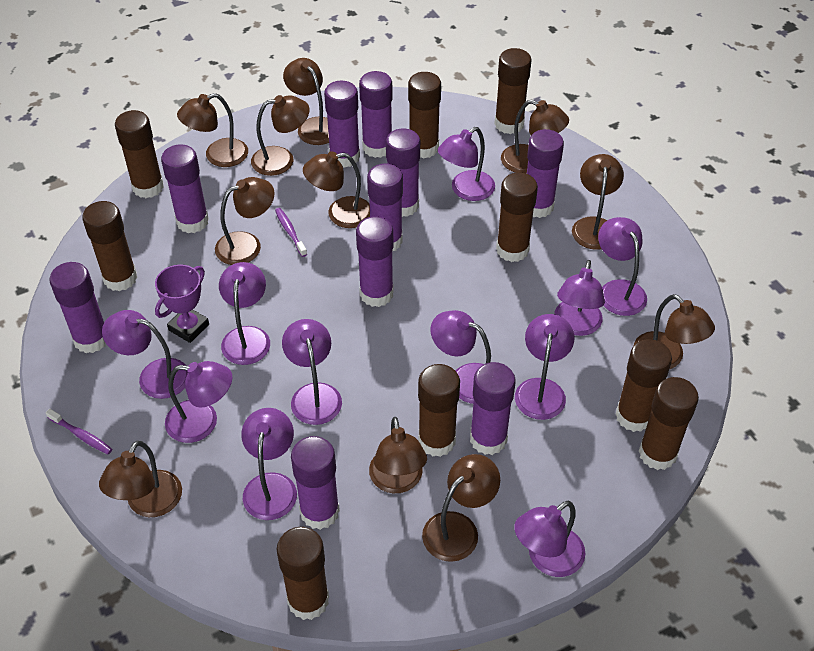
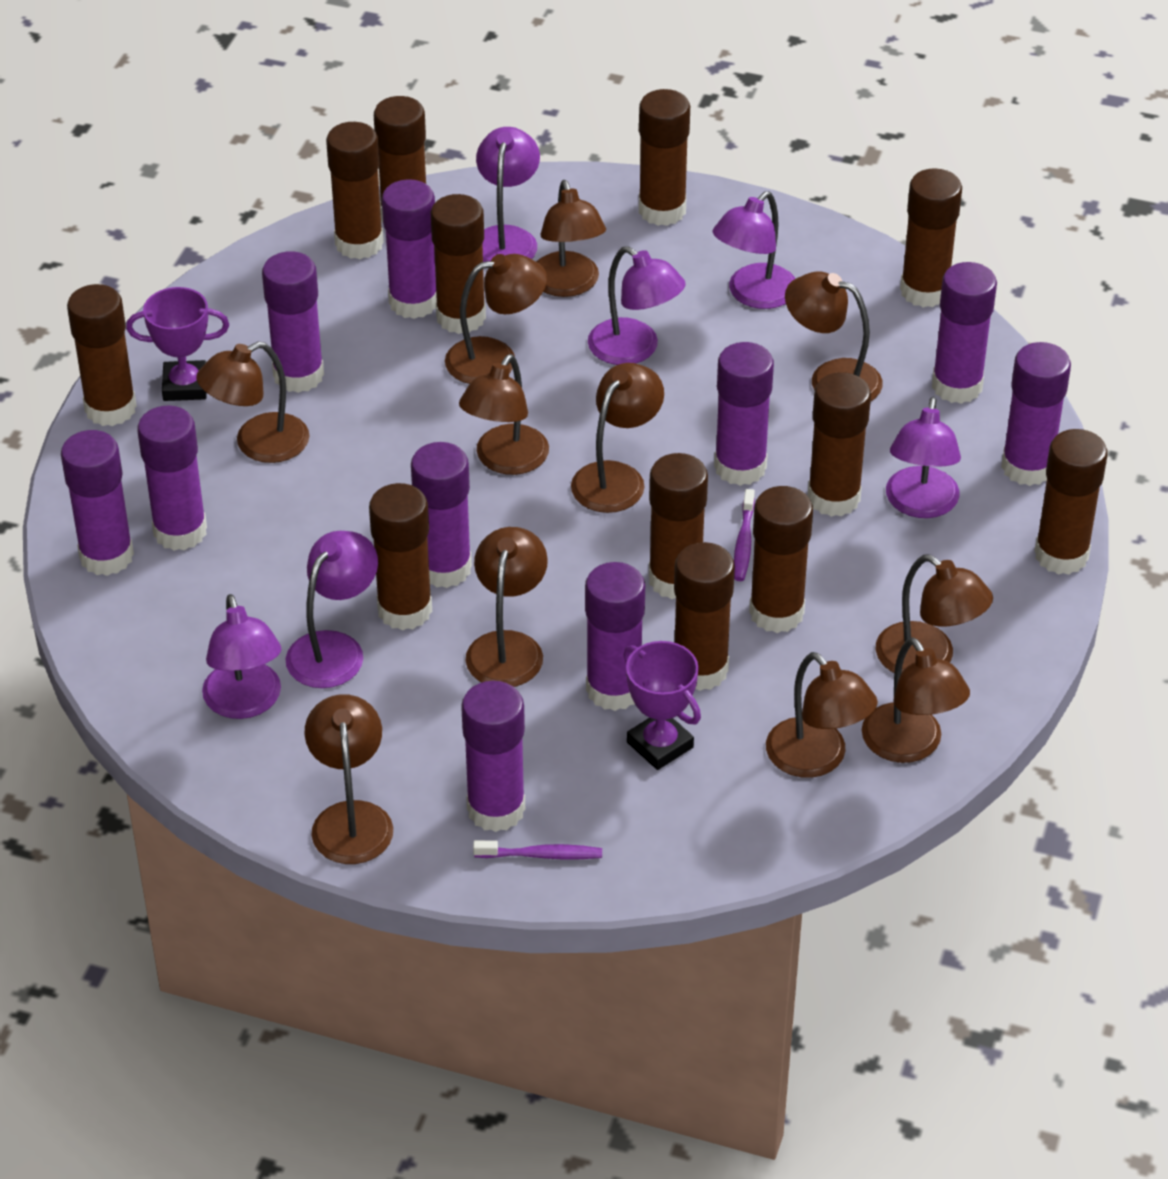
brown glue stick: 9 -> 12
purple lamp: 11 -> 6
purple trophy: 1 -> 2

